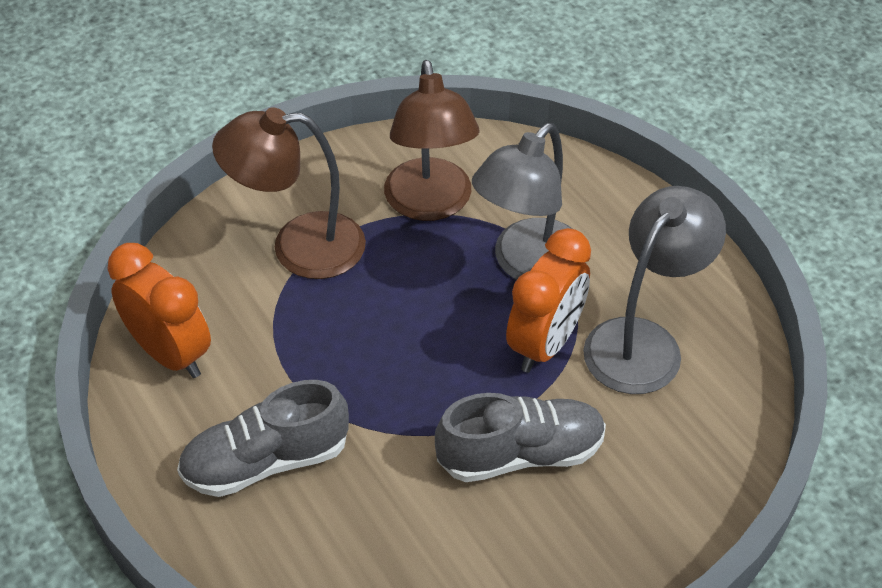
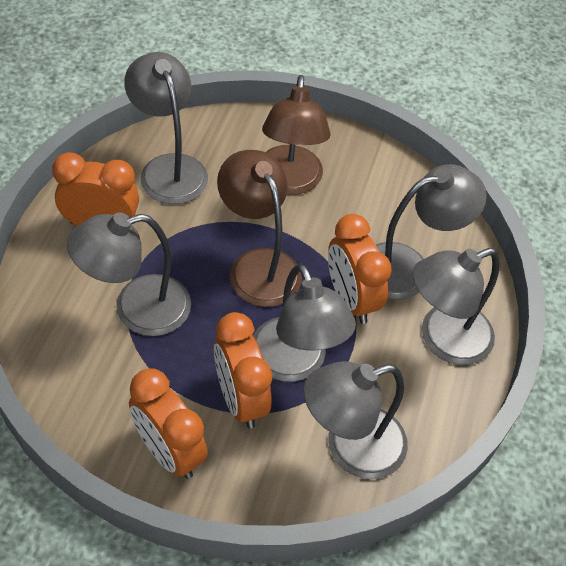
grey lamp: 2 -> 6
grey shoe: 2 -> 0
orange clock: 2 -> 4

